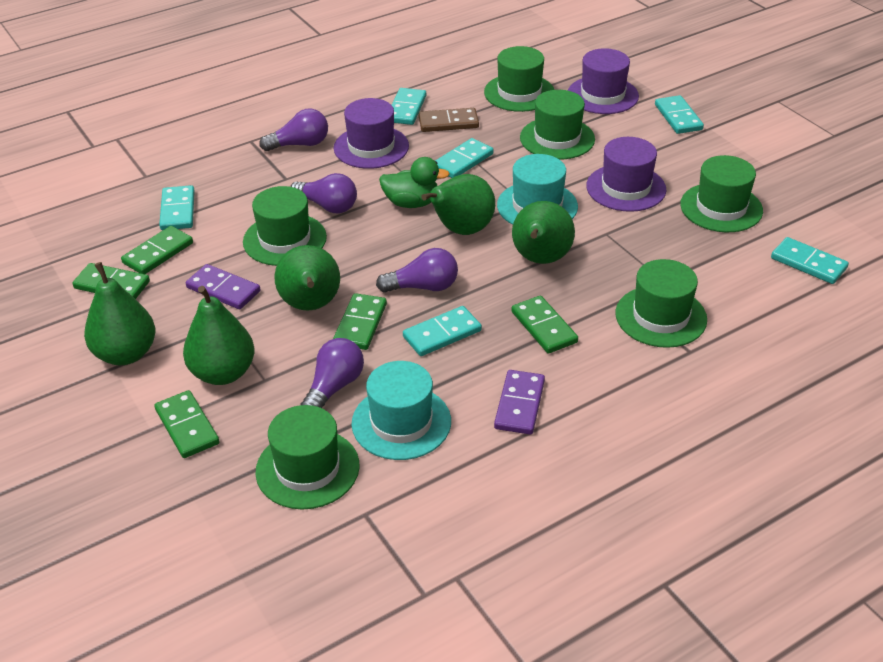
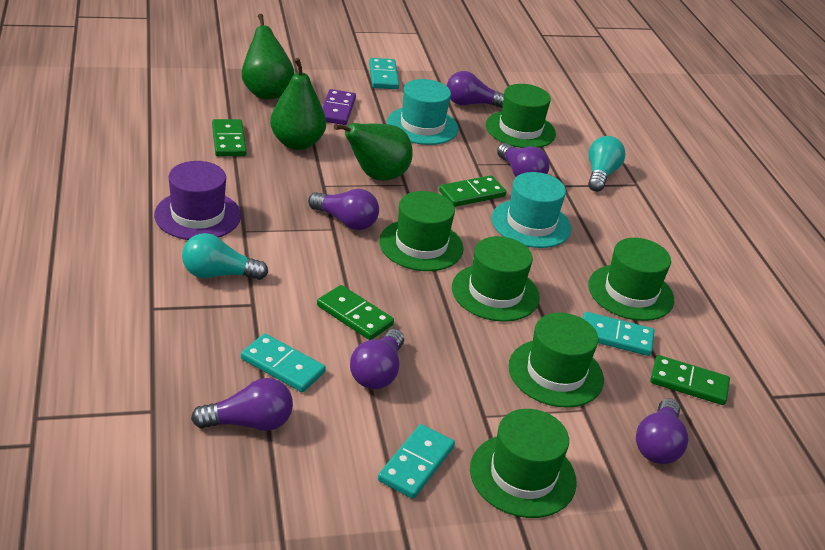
brown domino: 1 -> 0
green domino: 5 -> 4
green duck: 1 -> 0
green pear: 5 -> 3
purple domino: 2 -> 1
purple hat: 3 -> 1
purple light bulb: 4 -> 6
turquoise domino: 6 -> 4
turquoise light bulb: 0 -> 2

